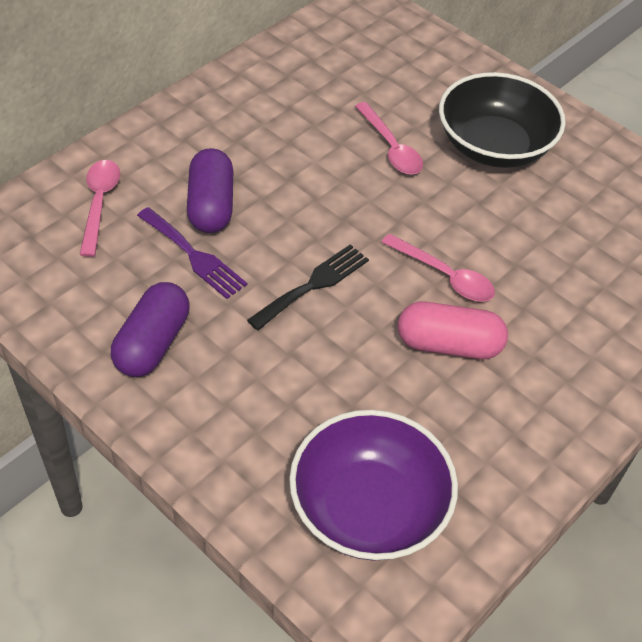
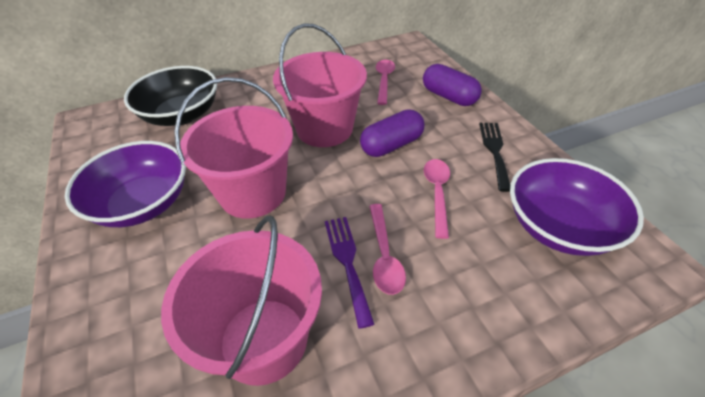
pink bucket: 0 -> 3
pink capsule: 1 -> 0
purple bowl: 1 -> 2

